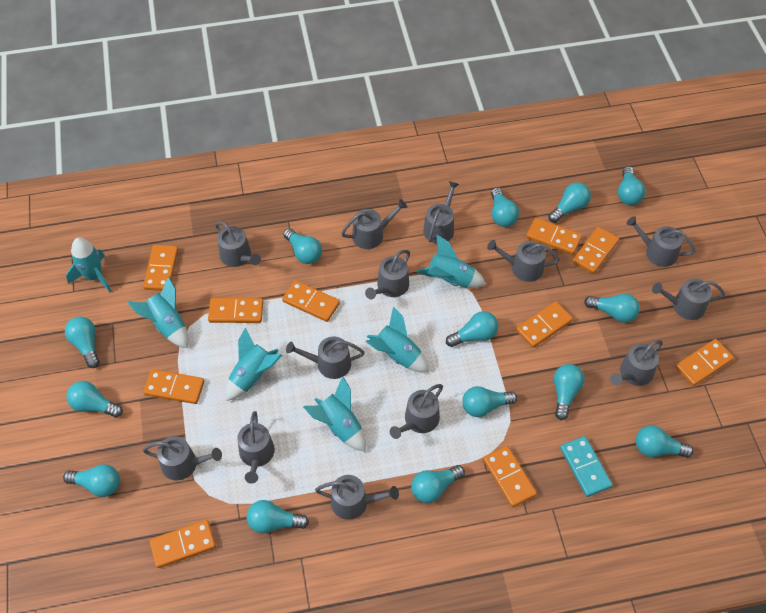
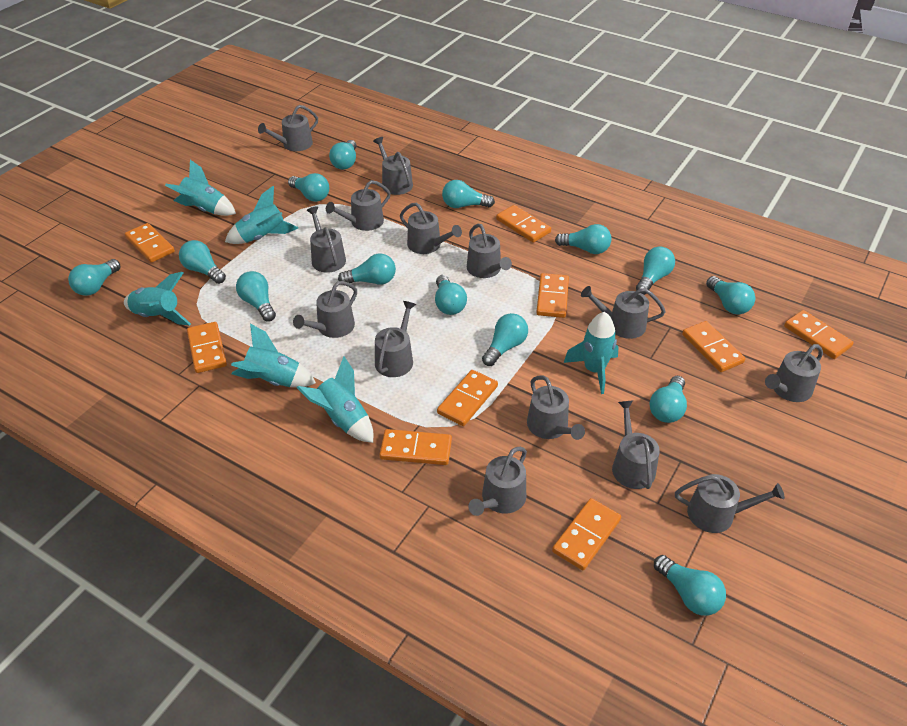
grey watering can: 13 -> 14
orange domino: 10 -> 9
turquoise domino: 1 -> 0

